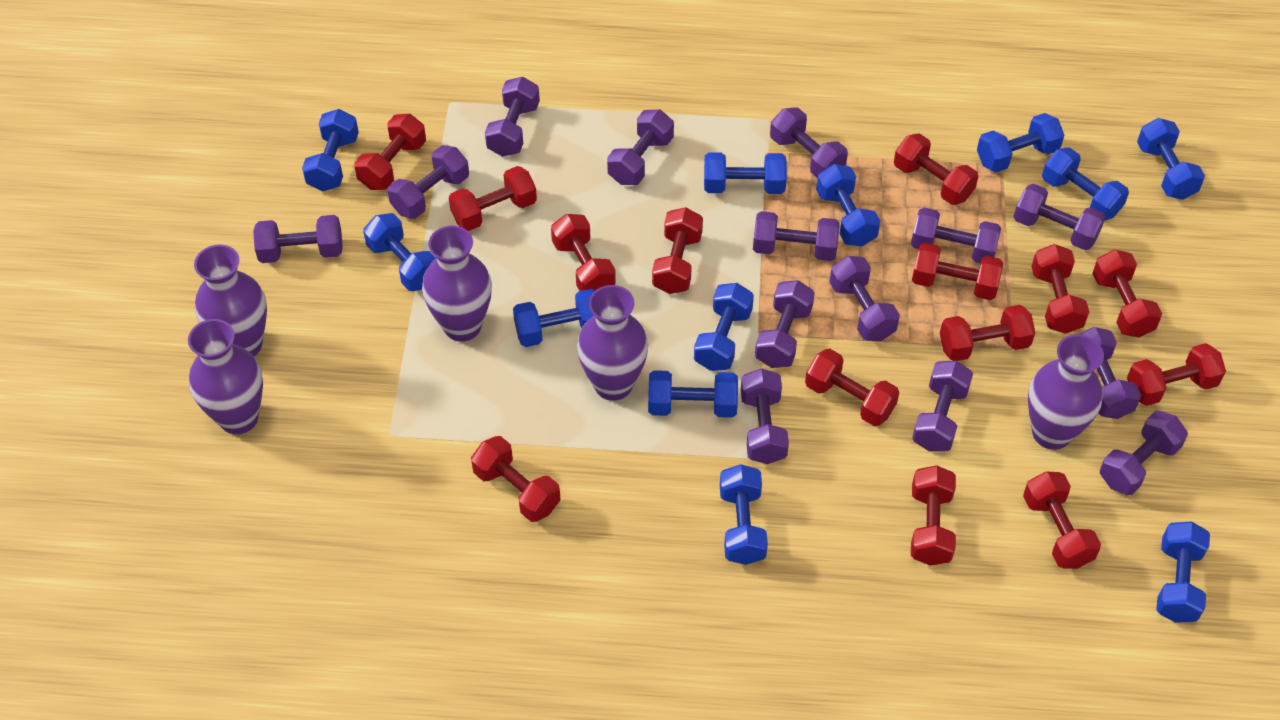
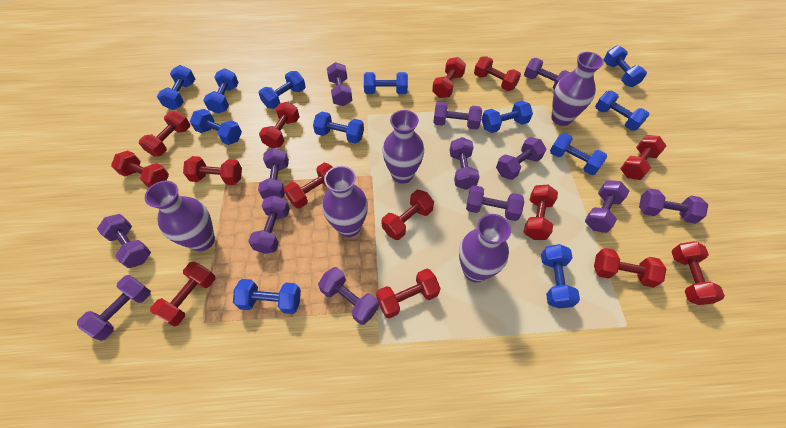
purple dumbbell: 14 -> 13

